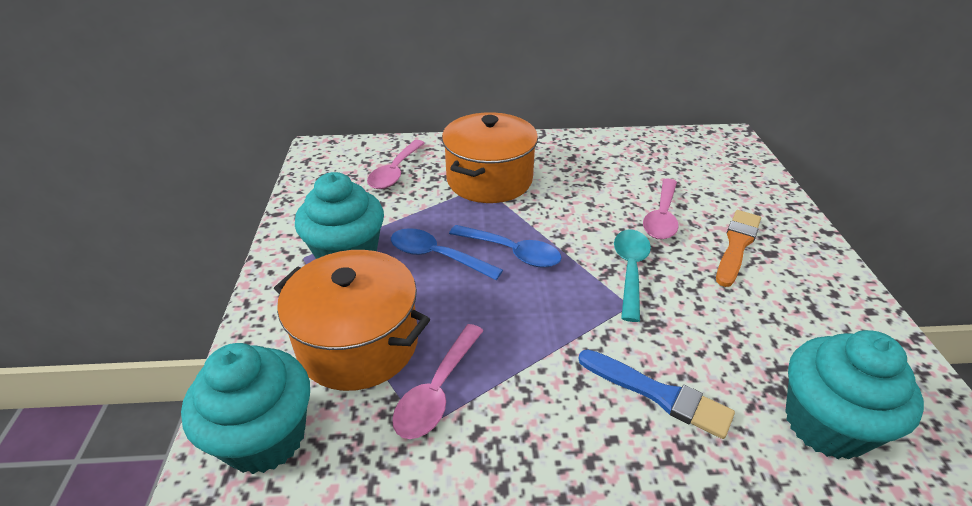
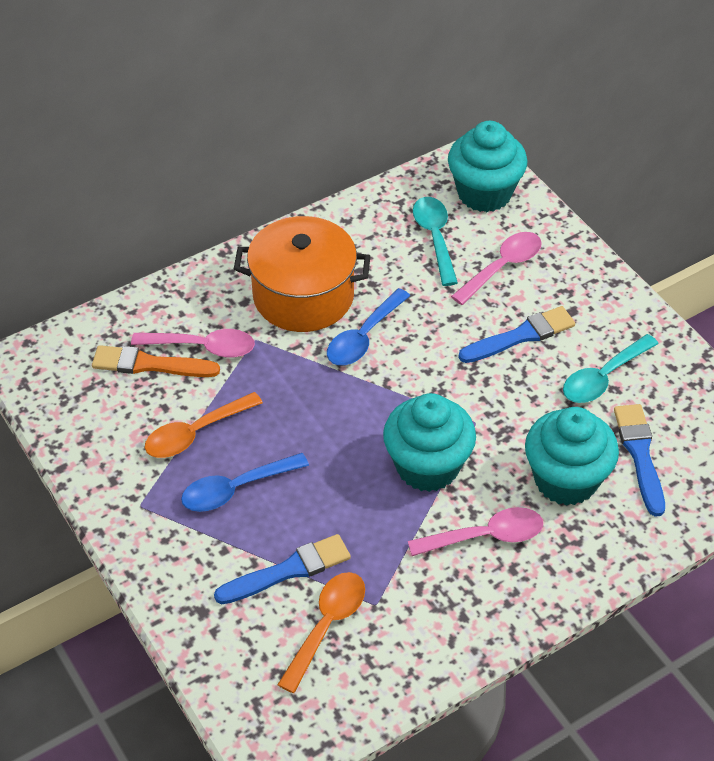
blue brush: 1 -> 3
orange pot: 2 -> 1
orange spoon: 0 -> 2
turquoise spoon: 1 -> 2

